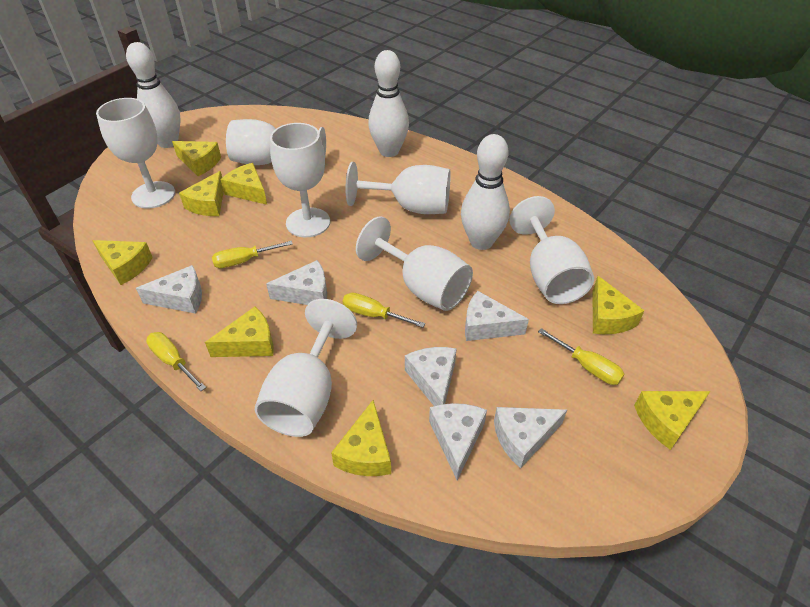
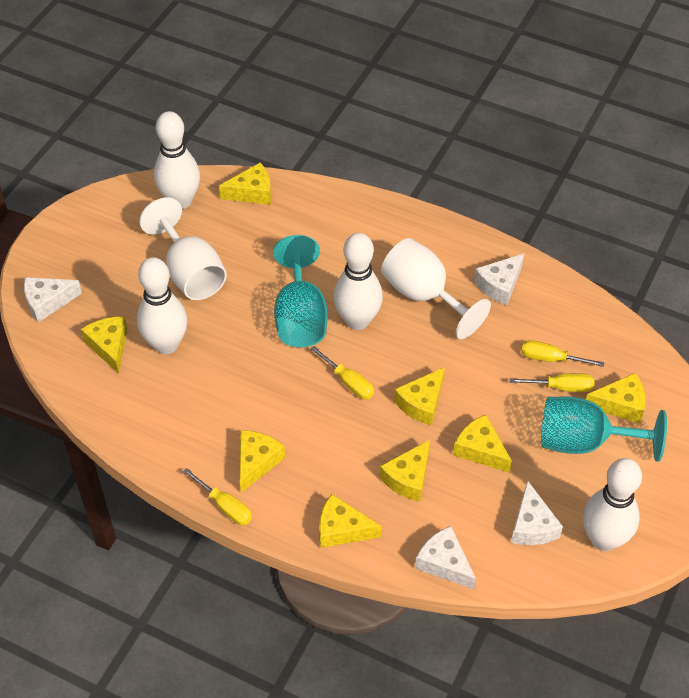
turquoise goblet: 0 -> 2
white bowling pin: 3 -> 4
white cheese: 6 -> 4
white goblet: 7 -> 2

